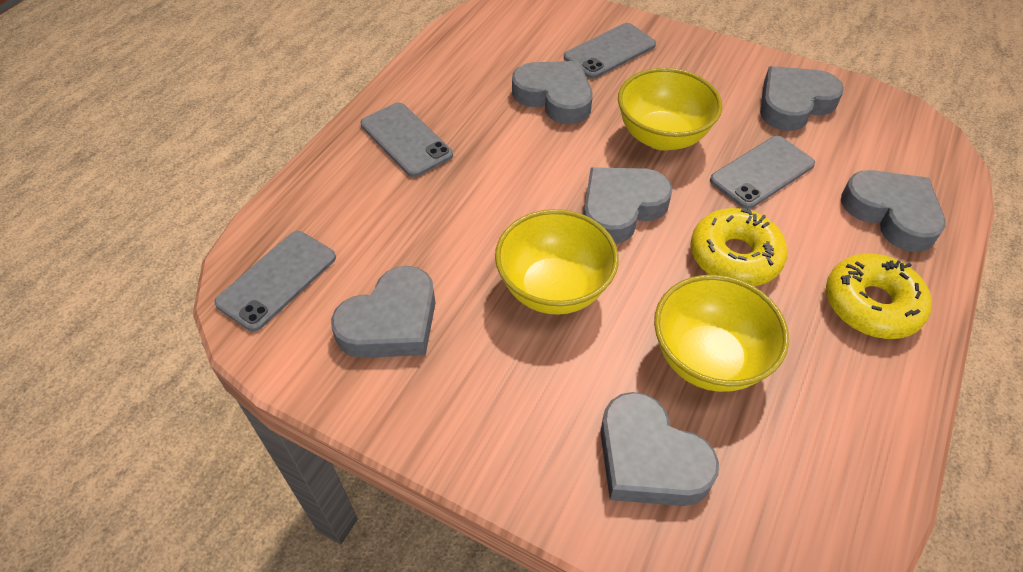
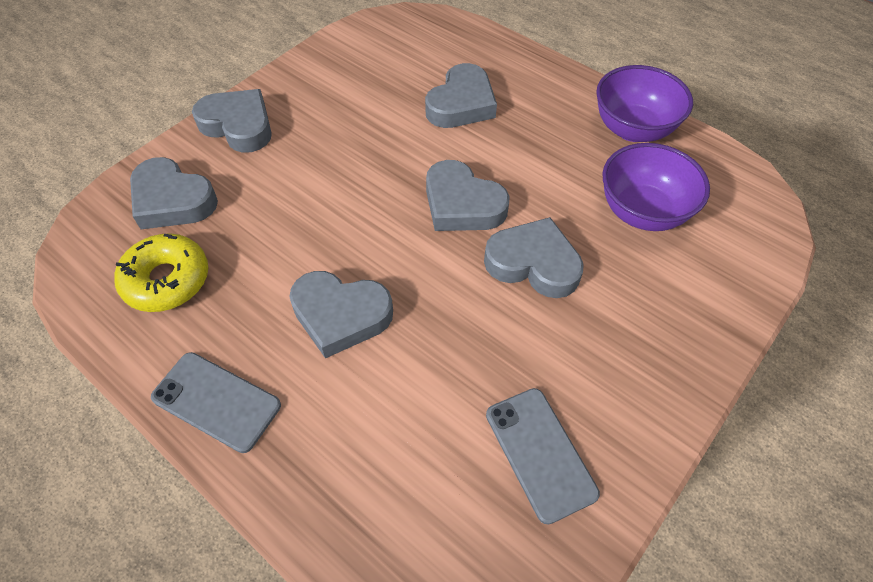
grey phone: 4 -> 2
purple bowl: 0 -> 2
yellow bowl: 3 -> 0
yellow donut: 2 -> 1

